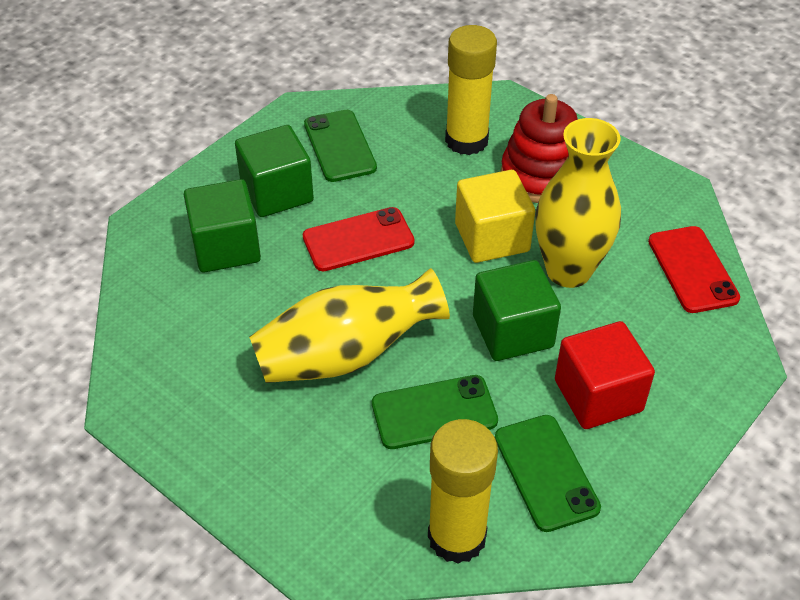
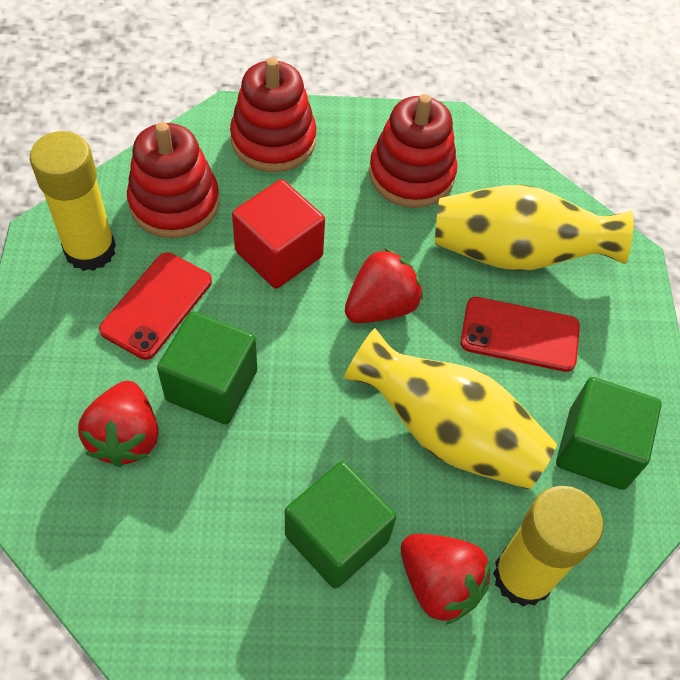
green phone: 3 -> 0
red stacking toy: 1 -> 3
red strawberry: 0 -> 3
yellow cube: 1 -> 0

